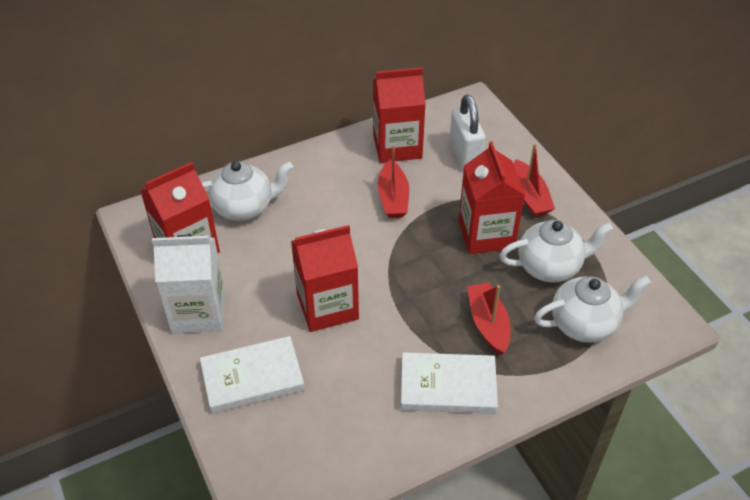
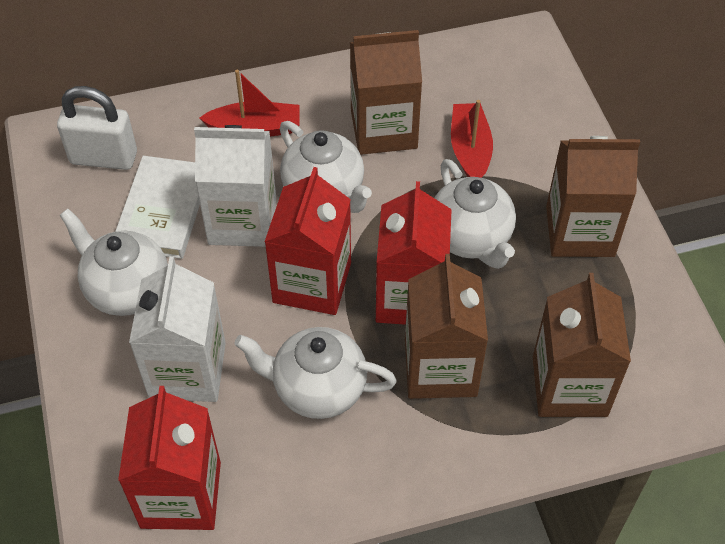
brown carton: 0 -> 4
red boat: 3 -> 2
red carton: 4 -> 3
white book: 2 -> 1
white carton: 1 -> 2
white teapot: 3 -> 4

